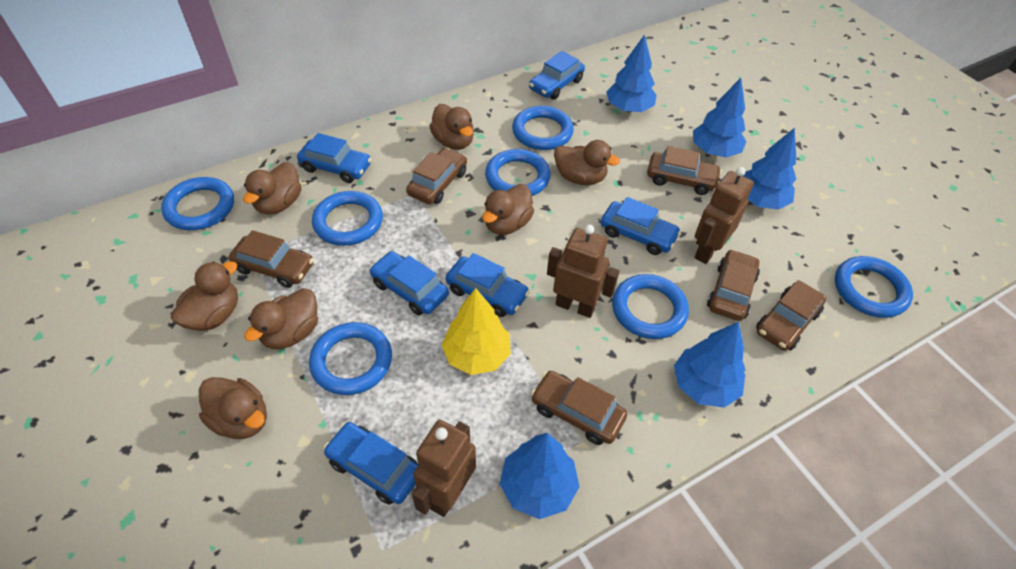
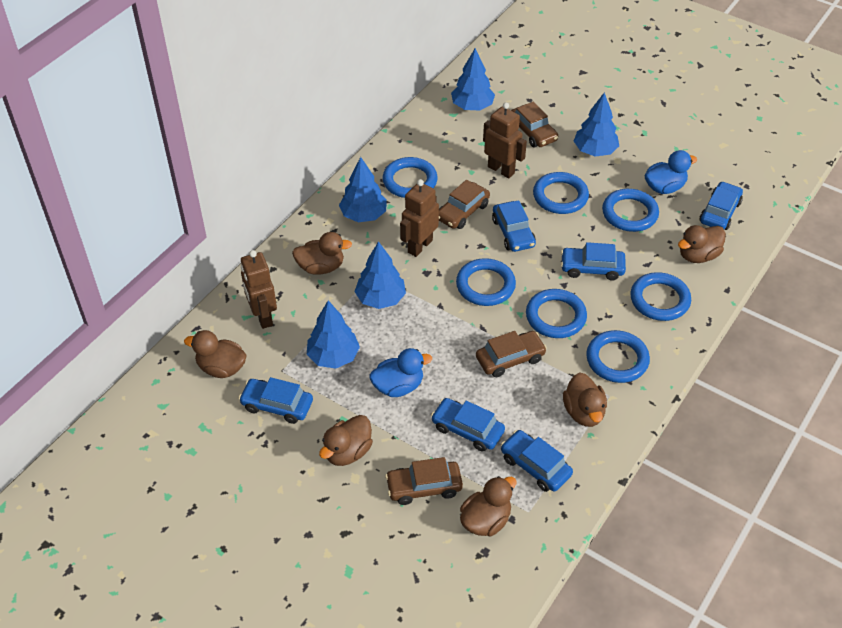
blue duck: 0 -> 2
brown car: 6 -> 4
brown duck: 7 -> 6
yellow tree: 1 -> 0

